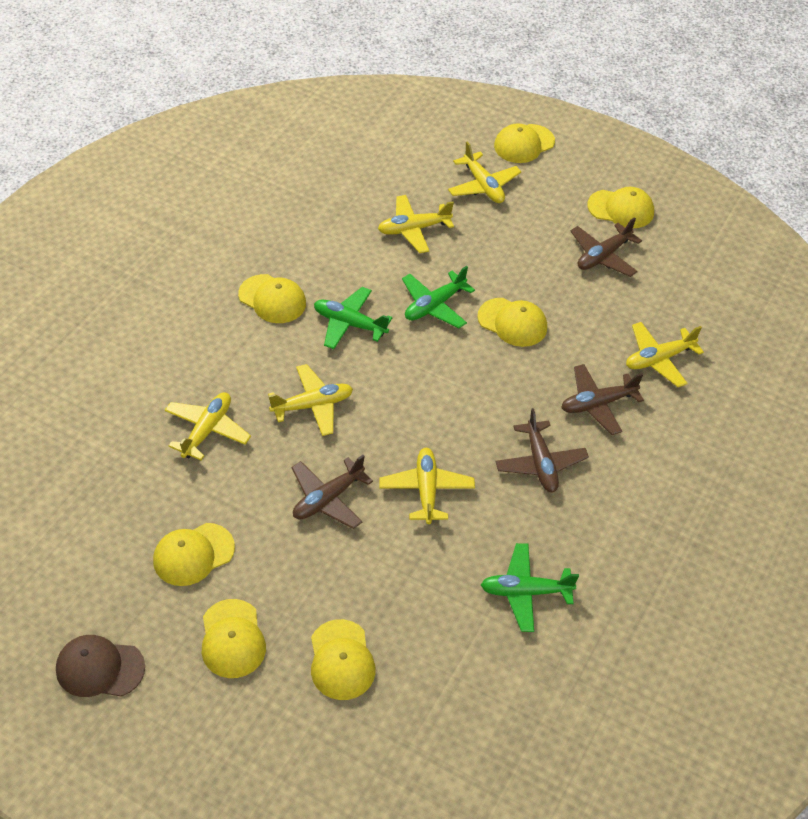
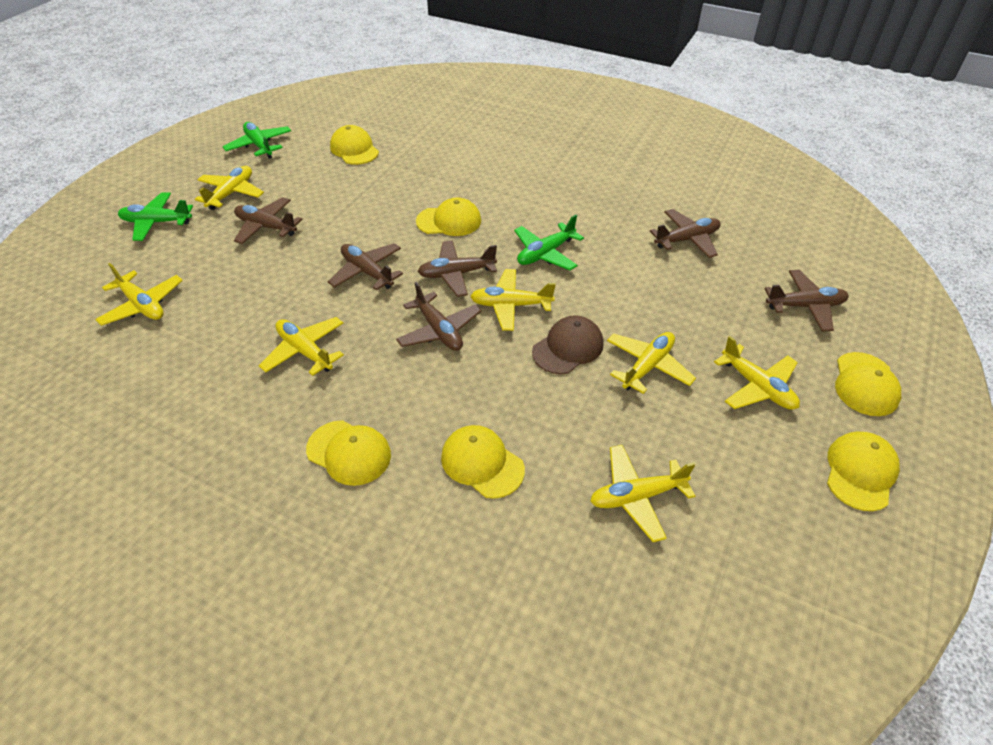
brown plane: 4 -> 6
yellow cap: 7 -> 6
yellow plane: 6 -> 7

